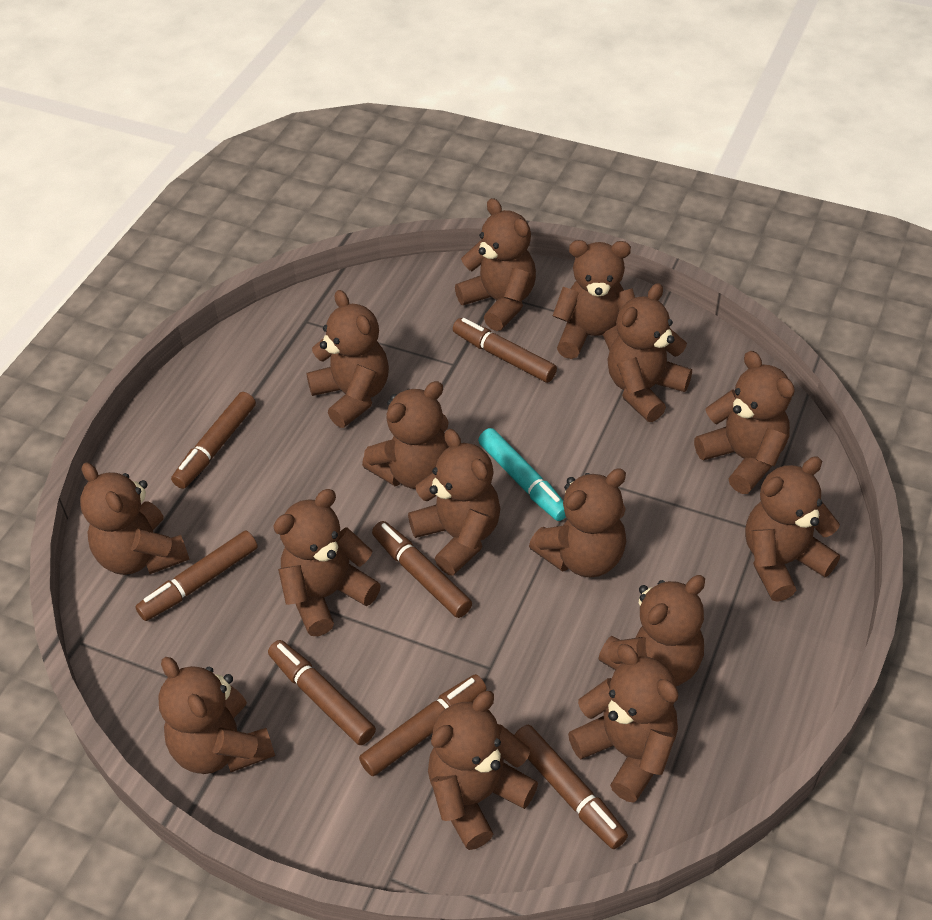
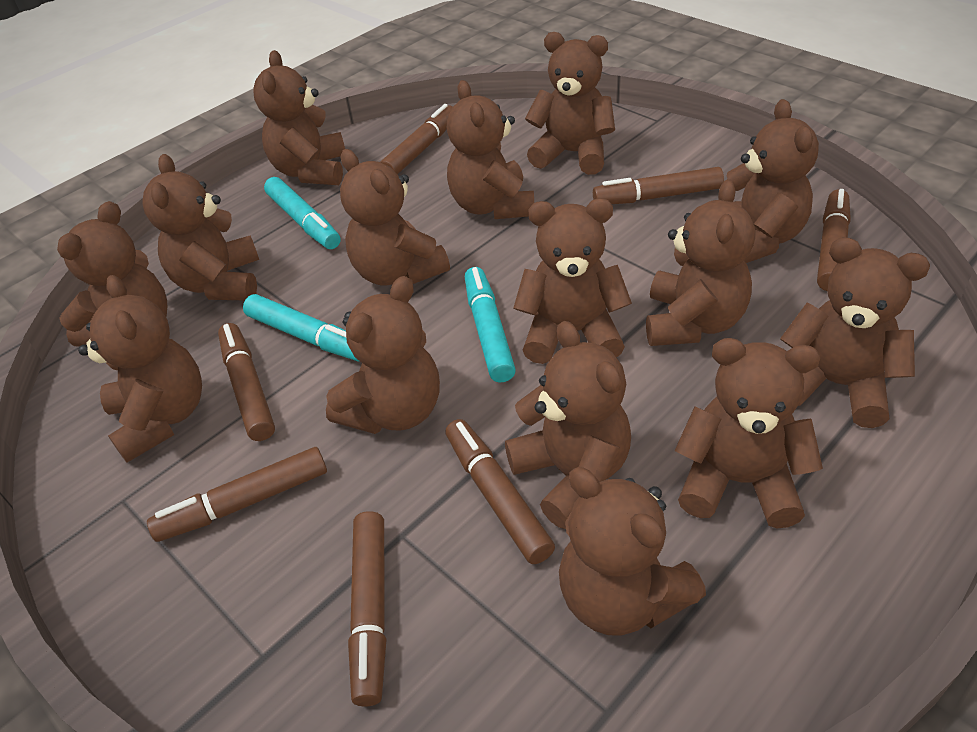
turquoise marker: 1 -> 3

